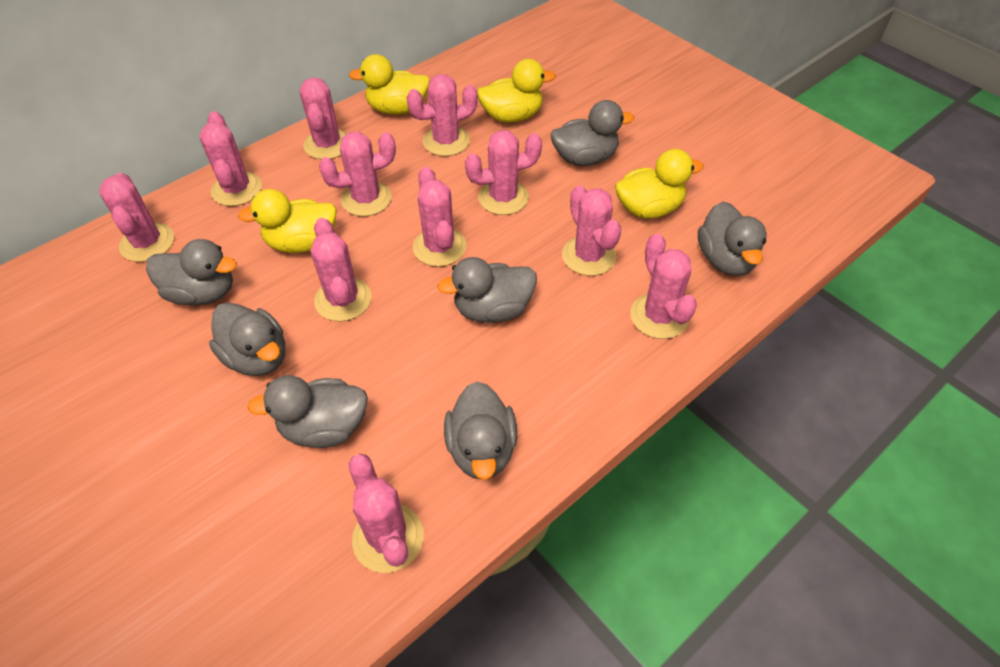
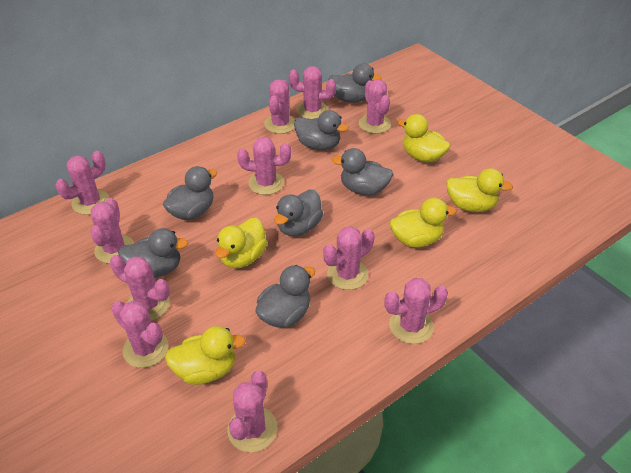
yellow duck: 4 -> 5

